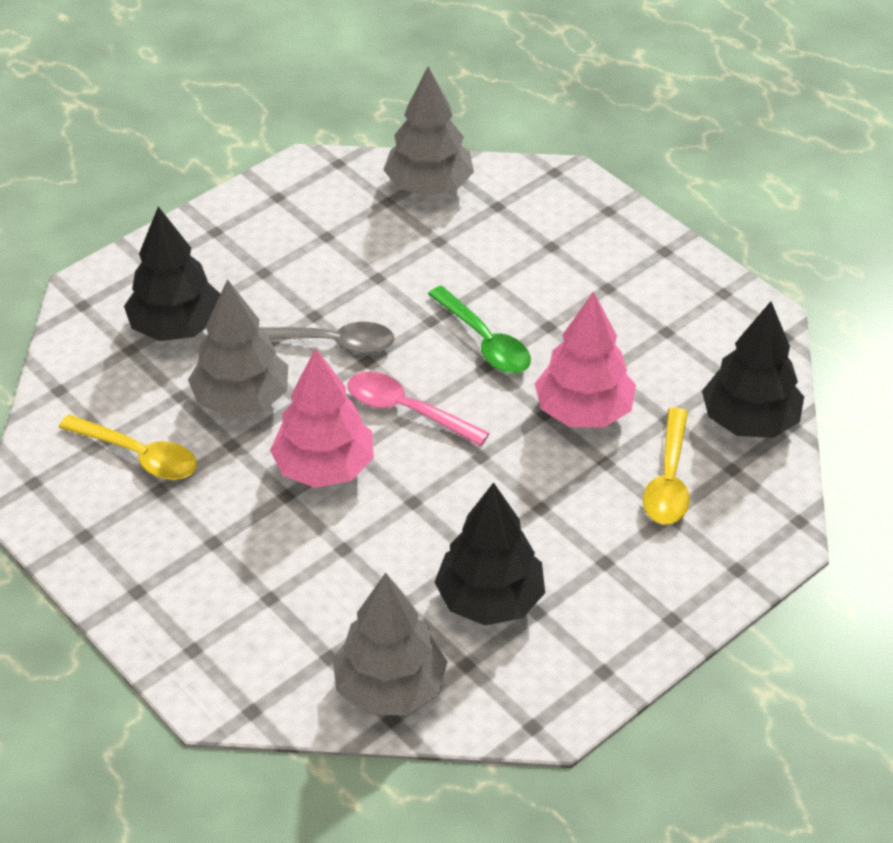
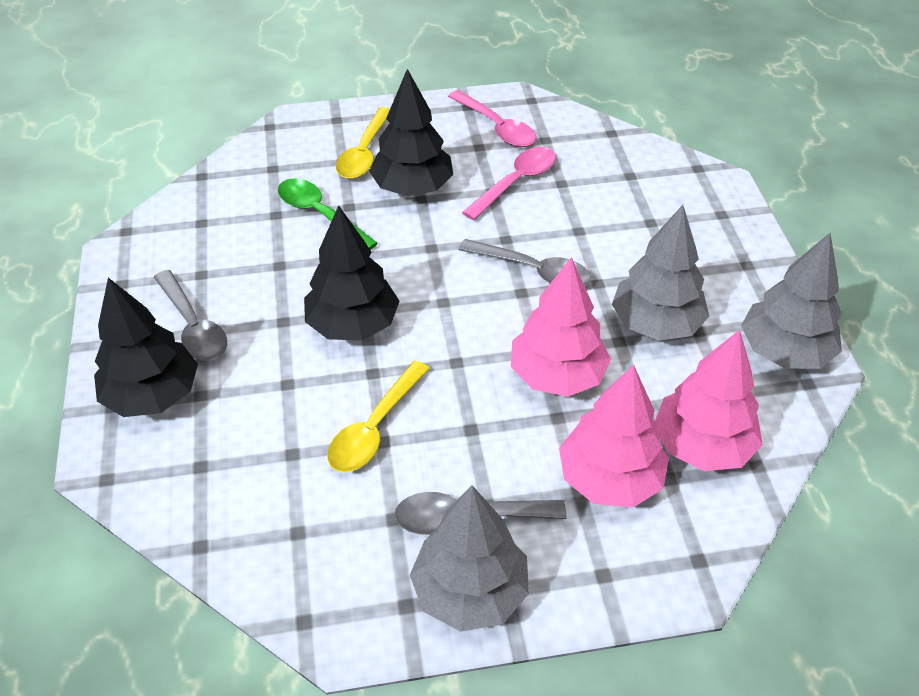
grey spoon: 1 -> 3
pink spoon: 1 -> 2
pink tree: 2 -> 3

